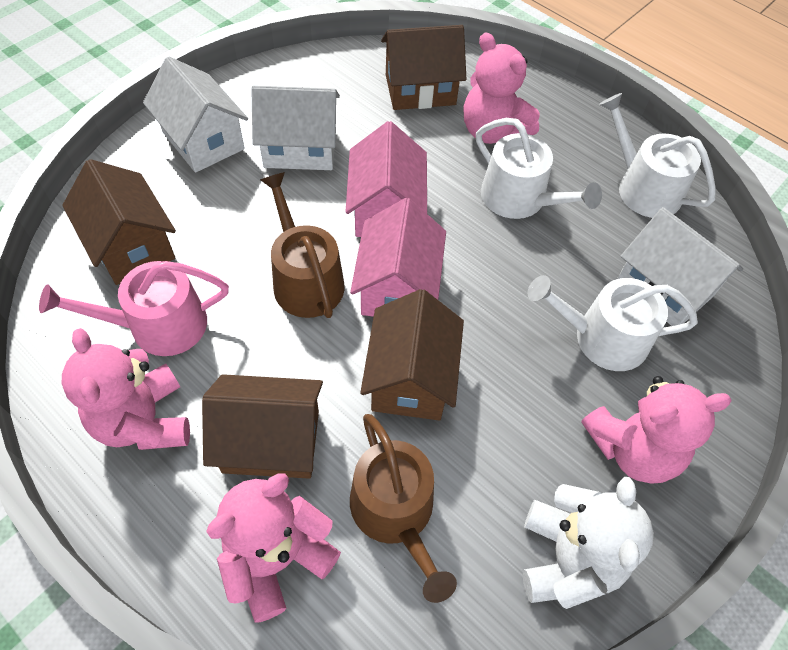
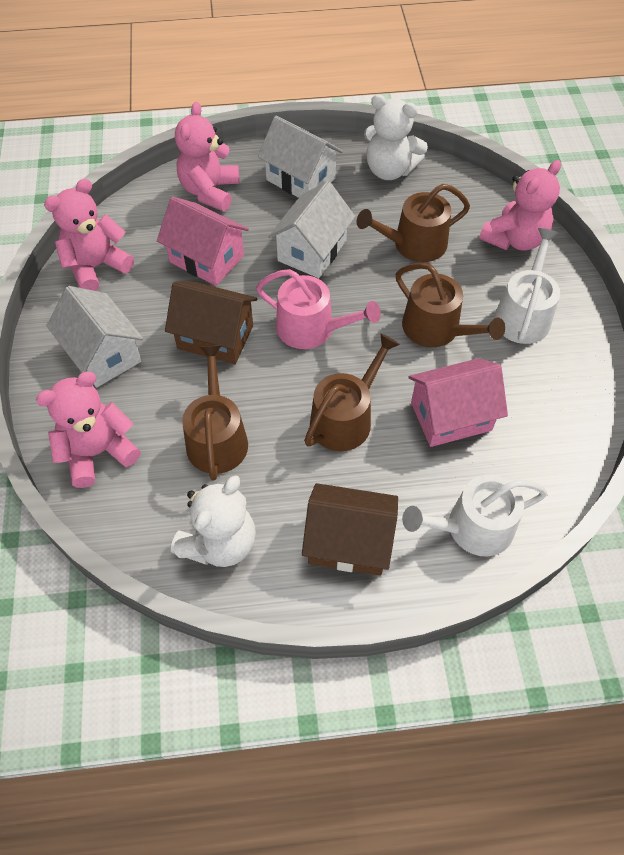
brown house: 4 -> 2
brown watering can: 2 -> 4
white teddy bear: 1 -> 2
white watering can: 3 -> 2

